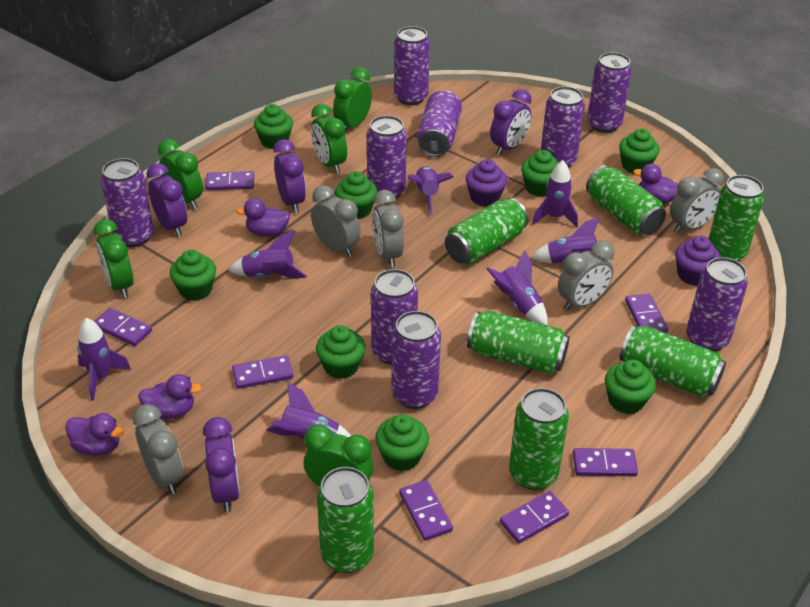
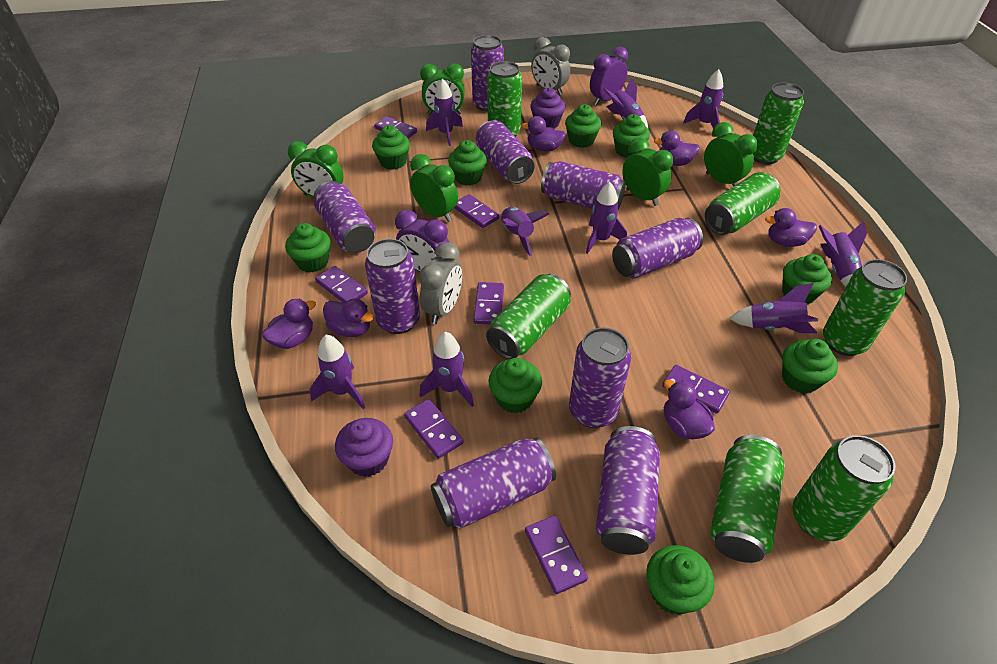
green cupcake: 8 -> 9
grey clock: 5 -> 2
purple clock: 4 -> 2
purple duck: 4 -> 6
purple rocket: 7 -> 9

